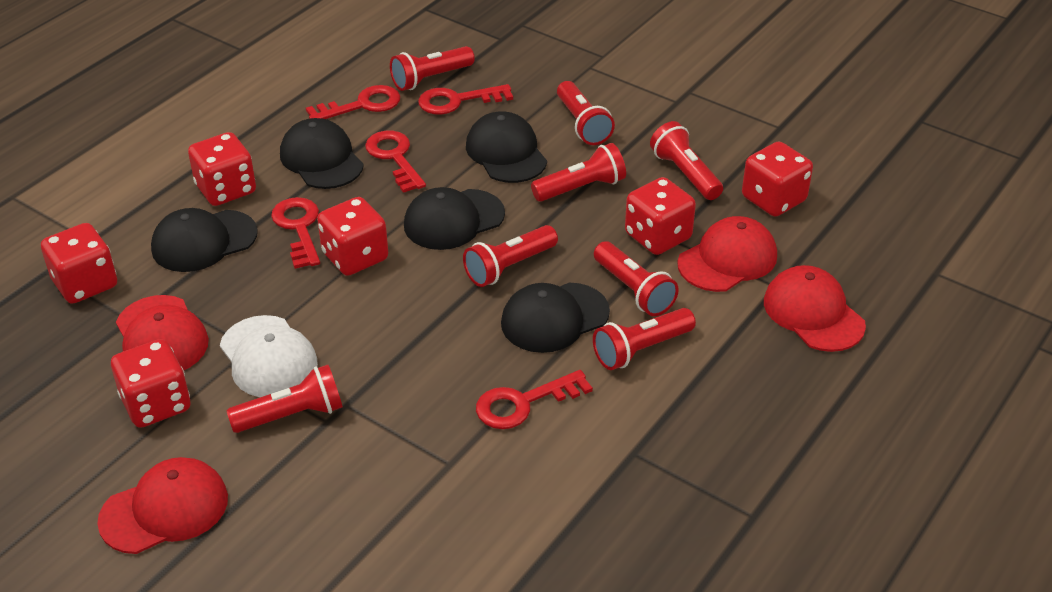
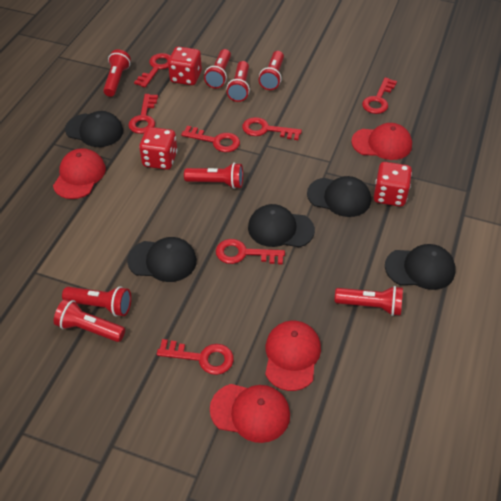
red dice: 6 -> 3
red key: 5 -> 7
white cap: 1 -> 0

